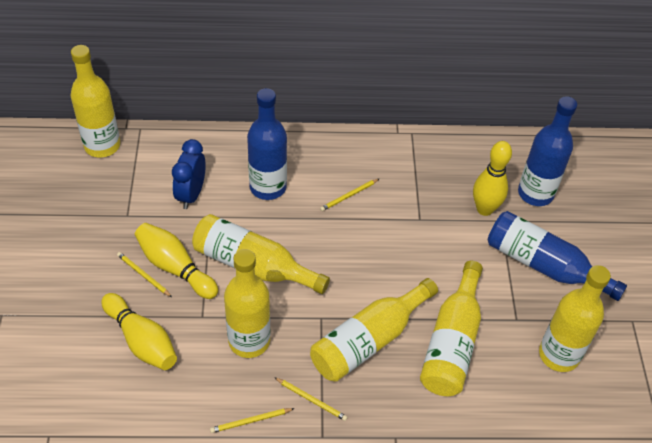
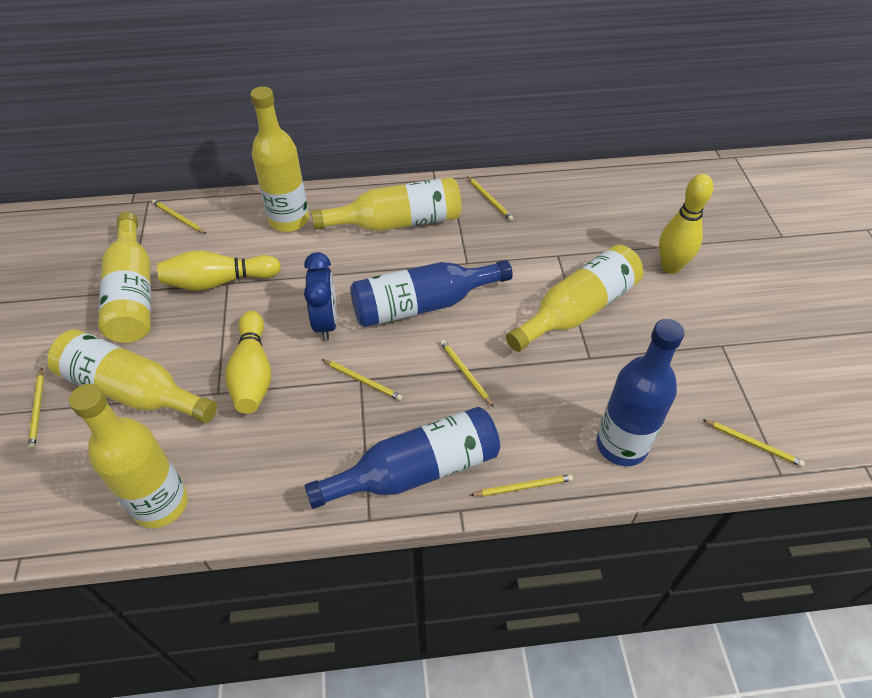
yellow pencil: 4 -> 7

